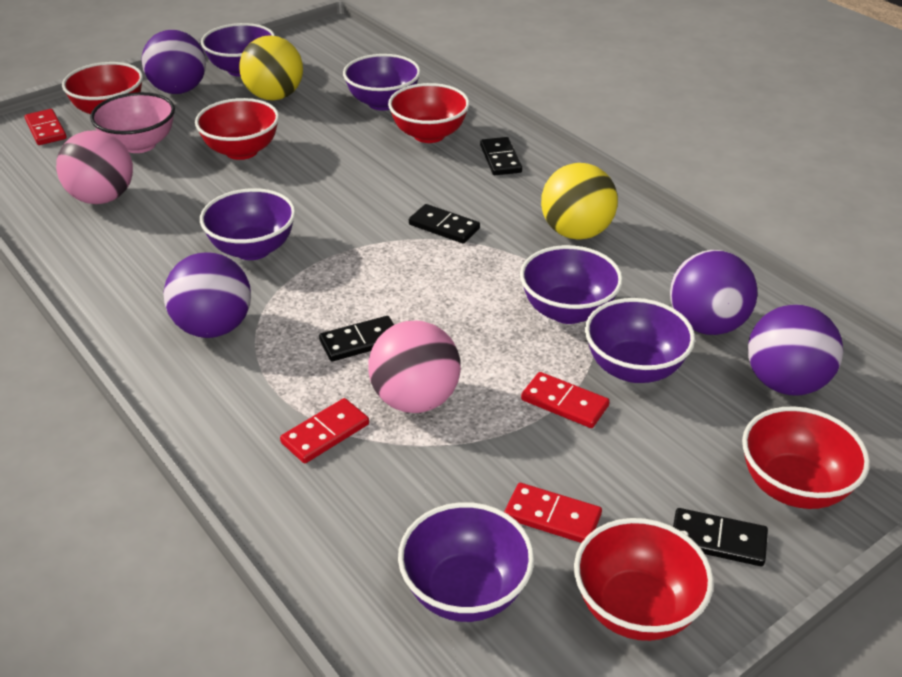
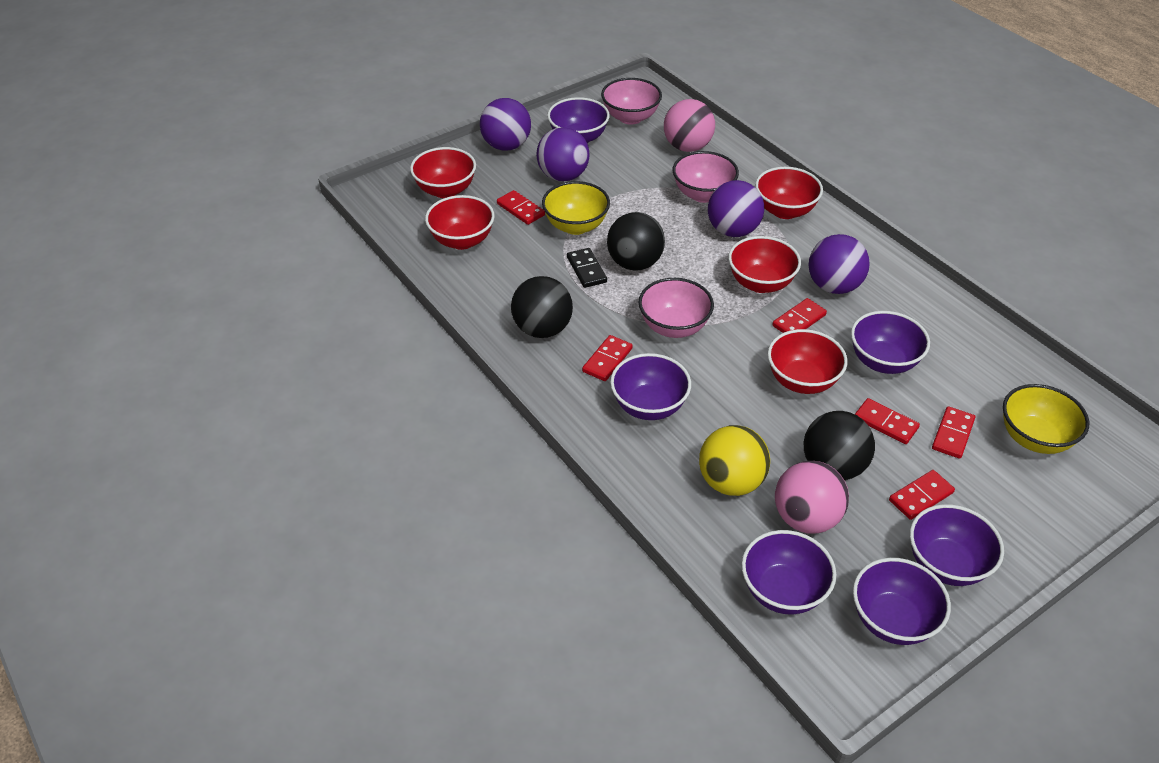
black ball: 0 -> 3
black domino: 4 -> 1
pink bowl: 1 -> 3
red domino: 4 -> 6
yellow ball: 2 -> 1
yellow bowl: 0 -> 2

